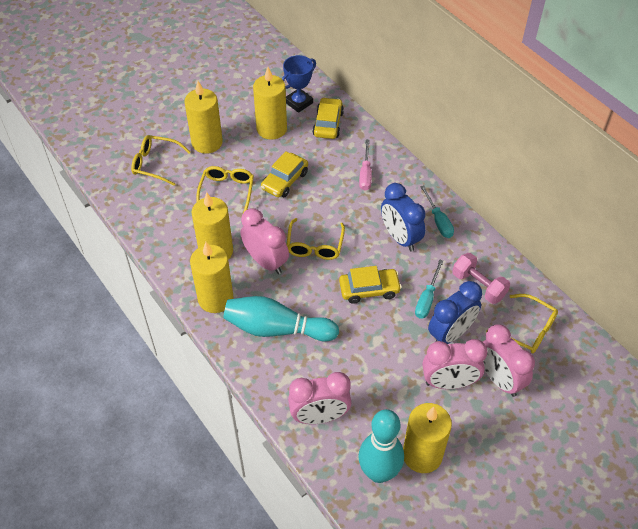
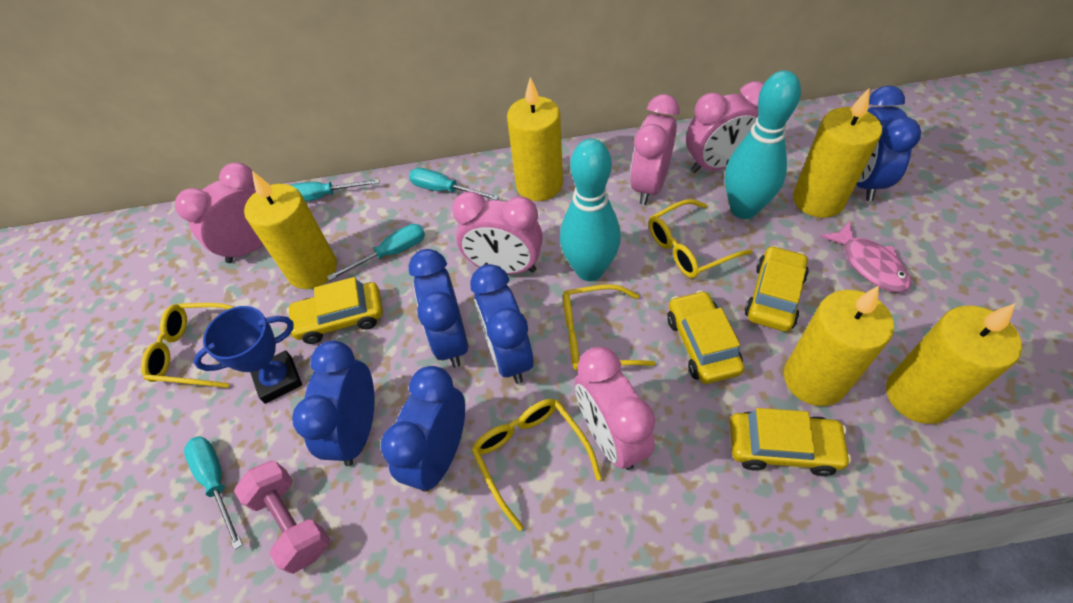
blue clock: 2 -> 5
pink clock: 4 -> 5
pink fish: 0 -> 1
pink screwdriver: 1 -> 0
turquoise screwdriver: 2 -> 4
yellow car: 3 -> 4

